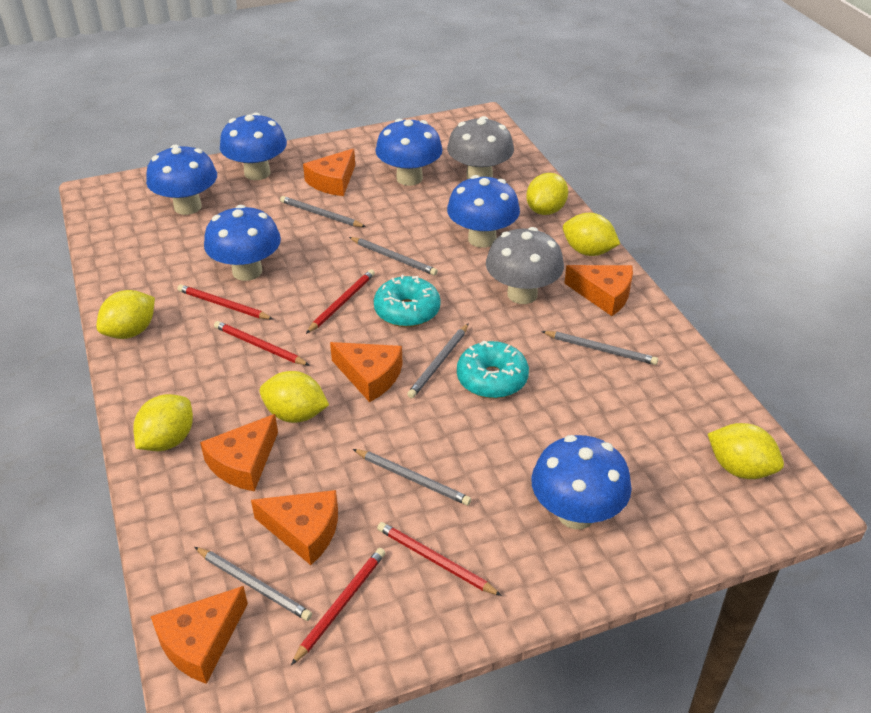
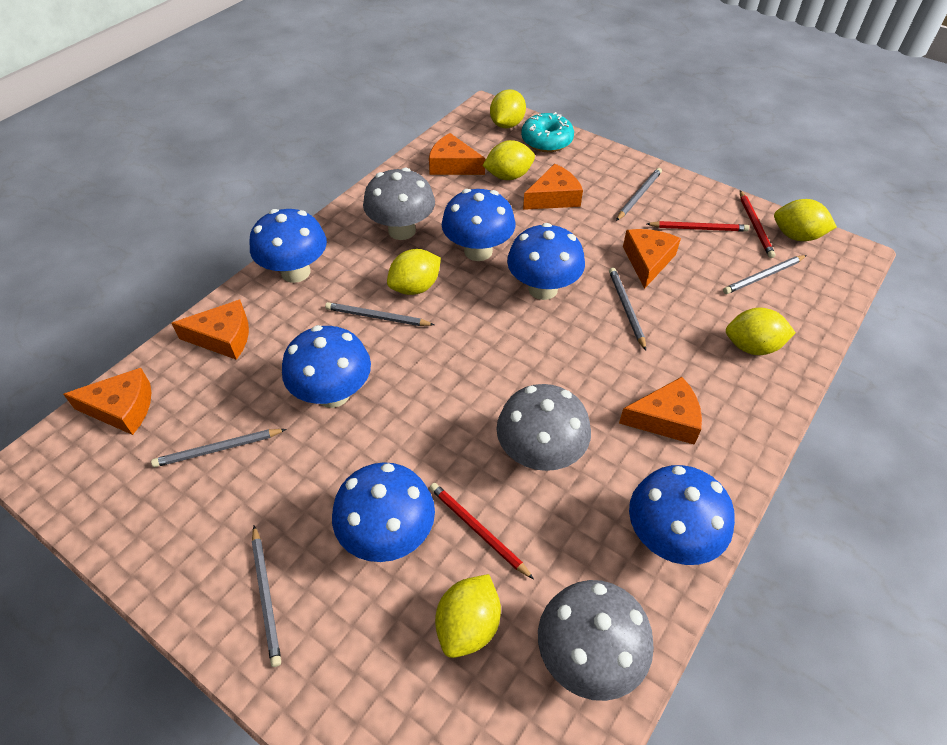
grey mushroom: 2 -> 3
red pencil: 5 -> 3
turquoise donut: 2 -> 1

